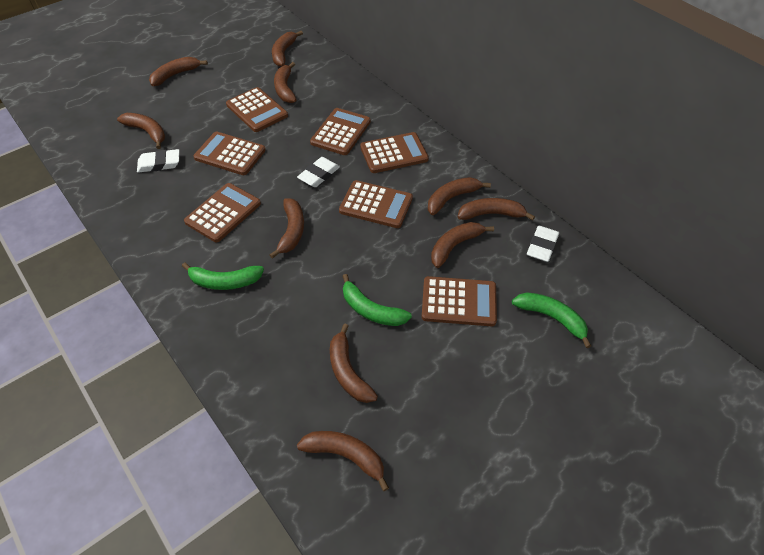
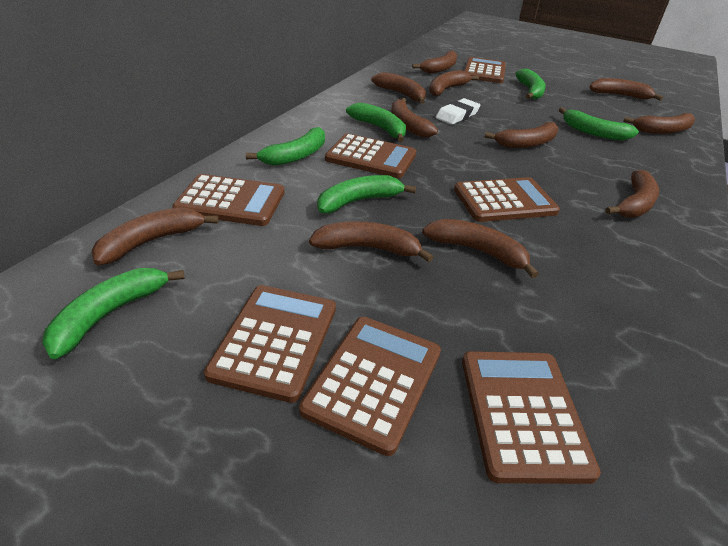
brown banana: 10 -> 11
green banana: 3 -> 6
white eraser: 3 -> 1

